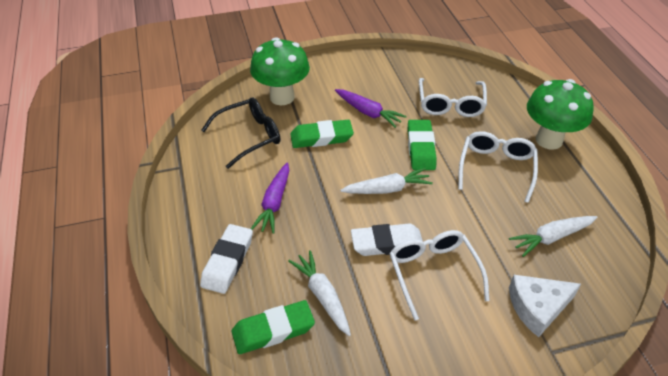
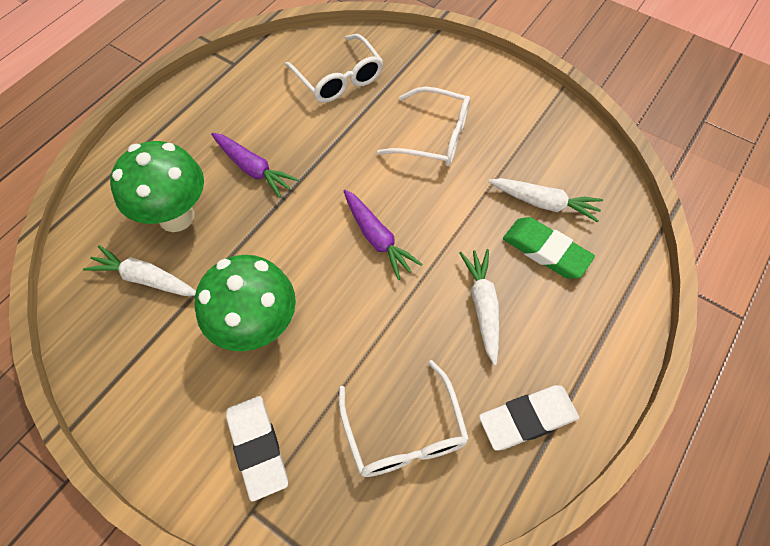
black glasses: 1 -> 0
green eraser: 3 -> 1
white cheese: 1 -> 0

